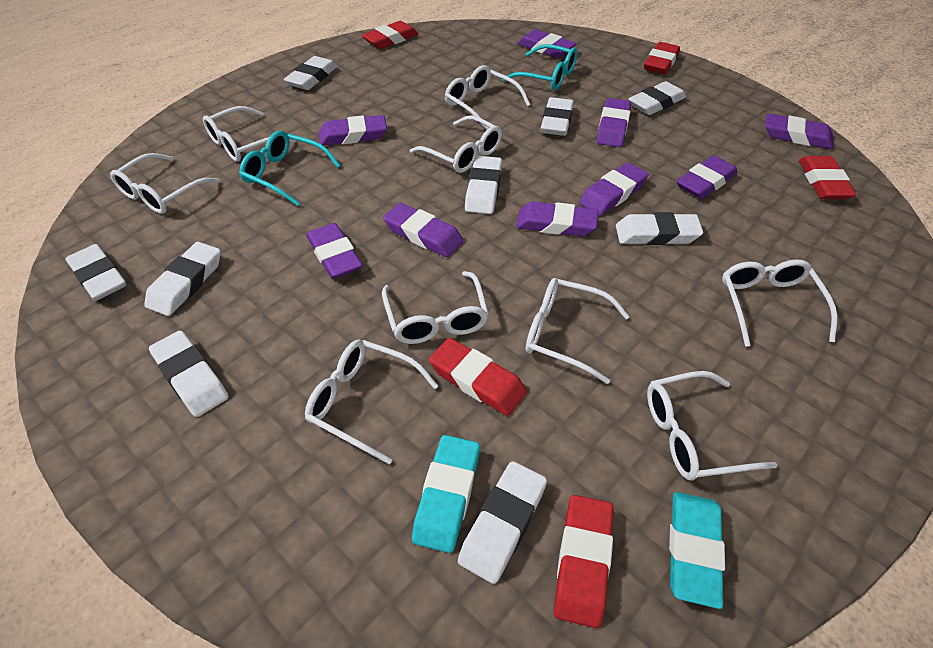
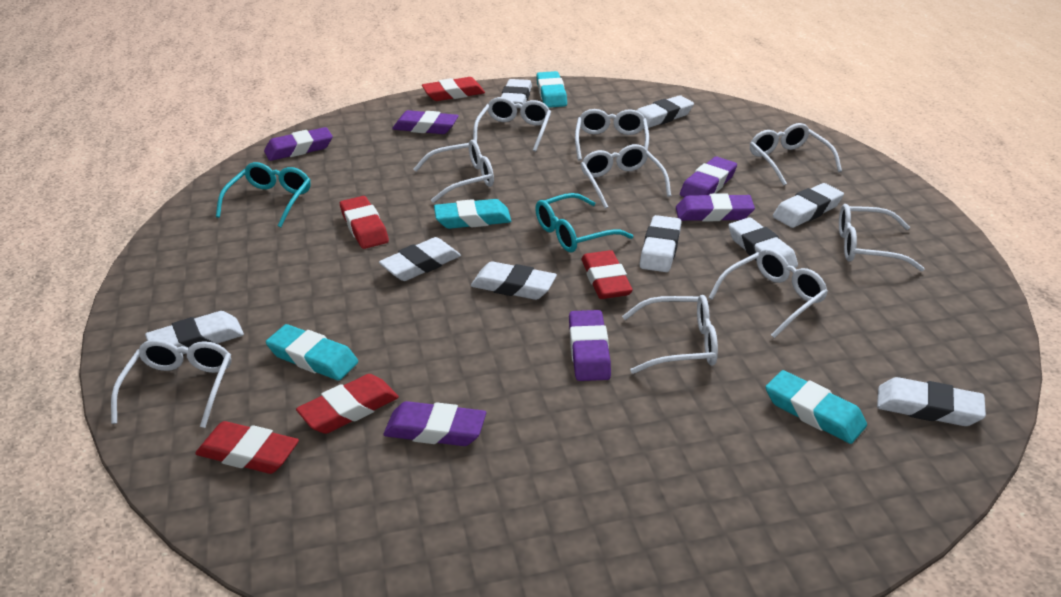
purple eraser: 9 -> 6
turquoise eraser: 2 -> 4

